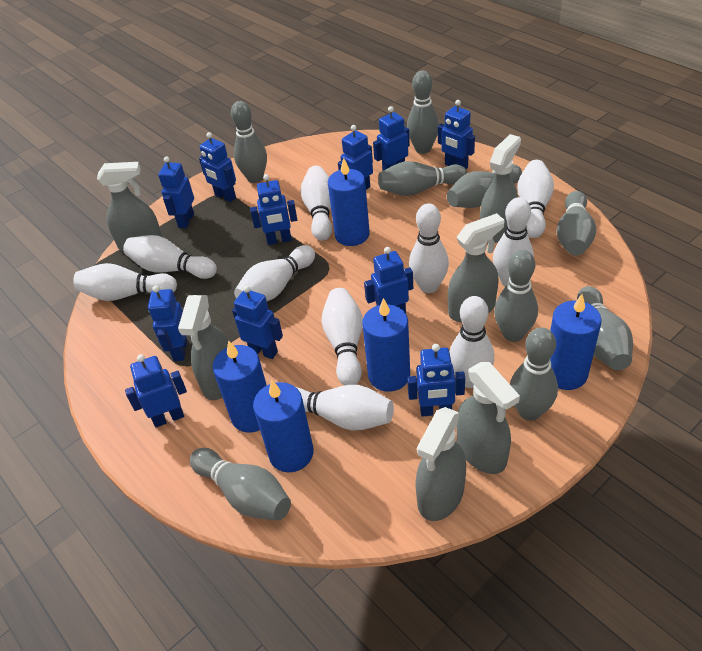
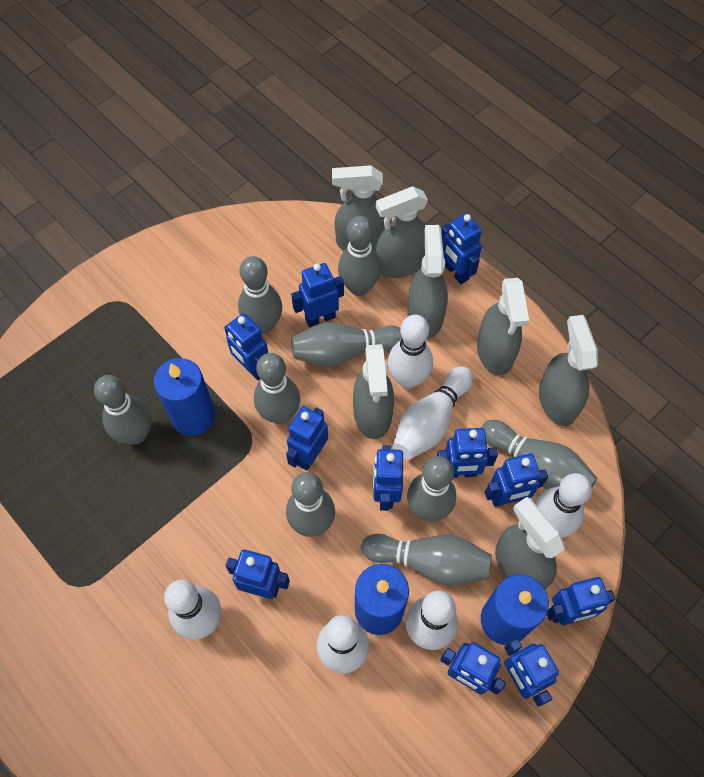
blue candle: 5 -> 3
grey spray bottle: 6 -> 7
white bowling pin: 10 -> 6

